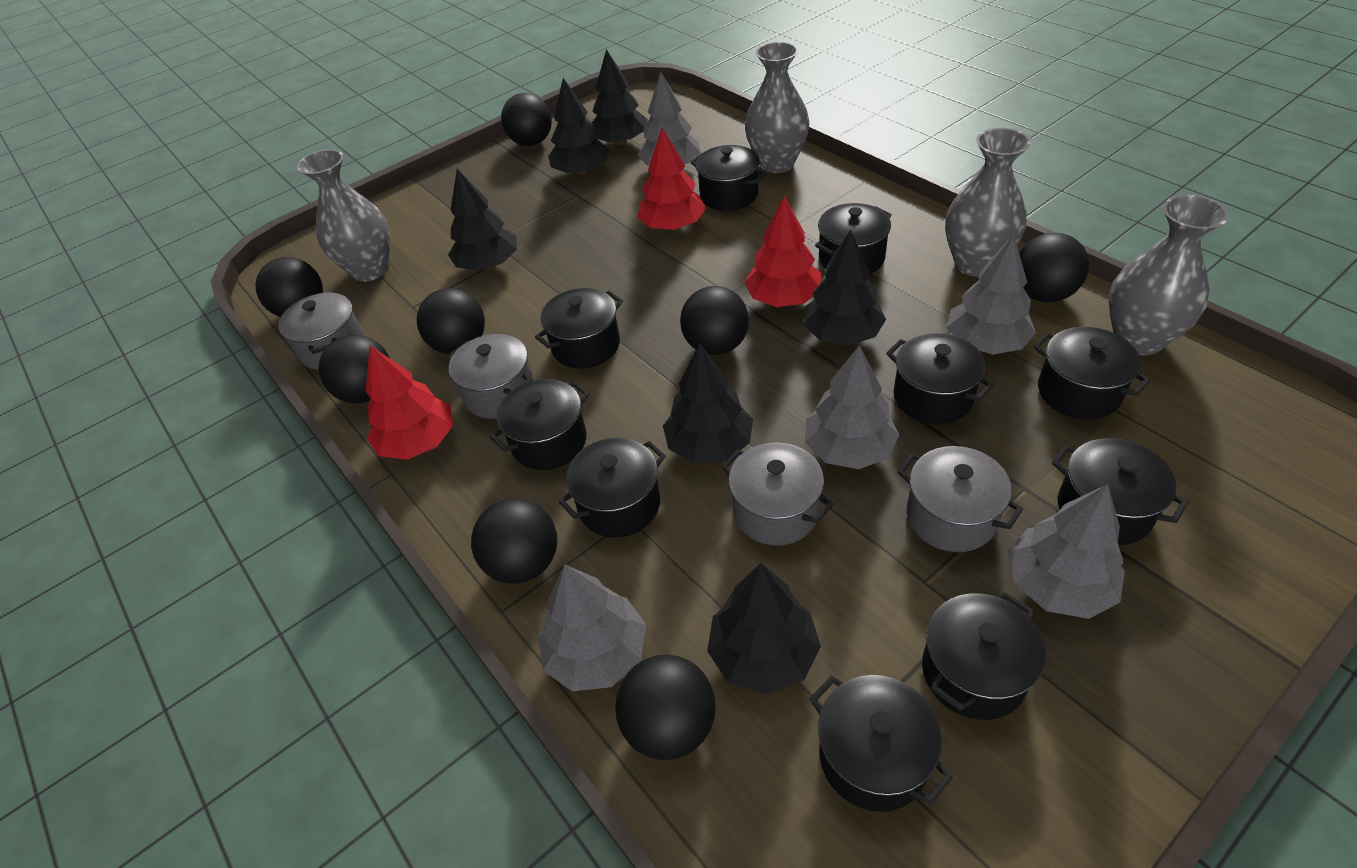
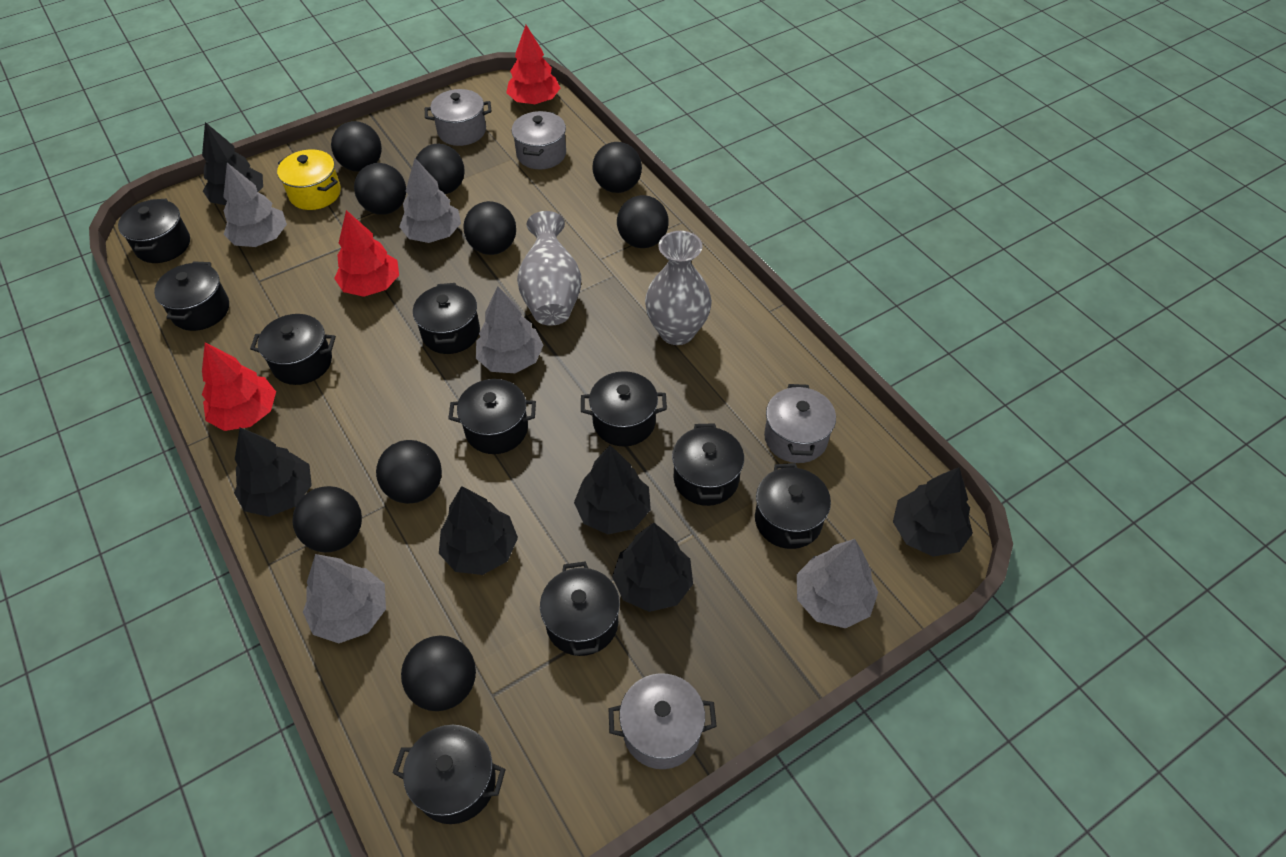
black ball: 8 -> 9
grey vase: 4 -> 2
yellow pot: 0 -> 1

